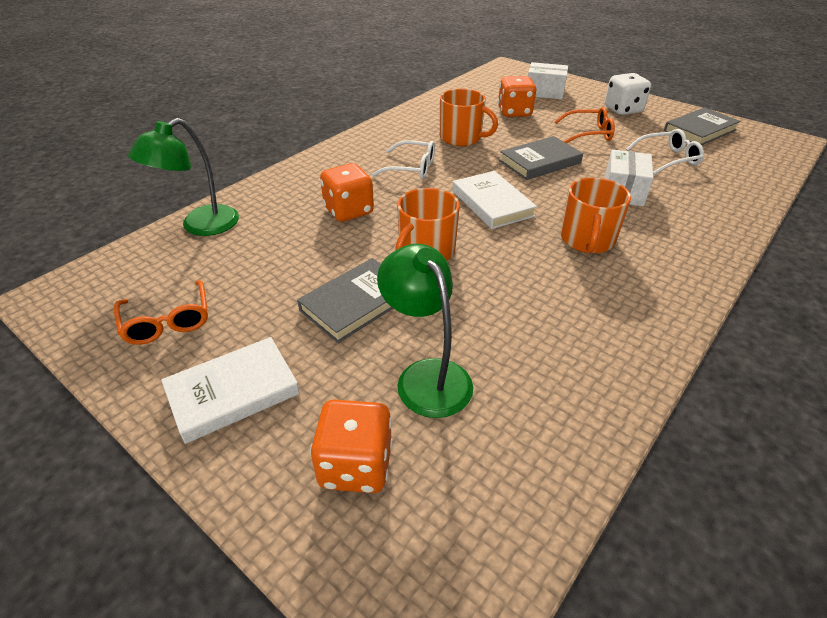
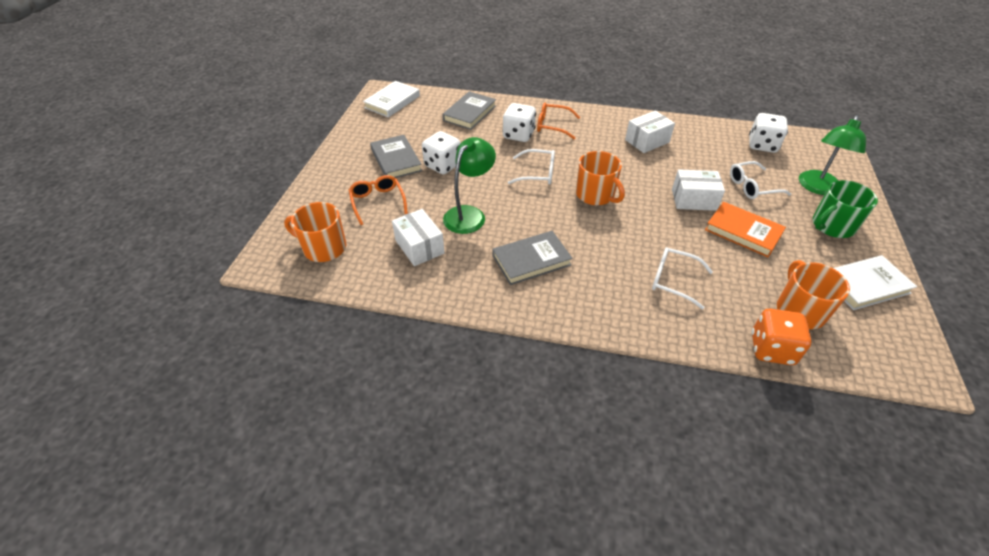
green mug: 0 -> 1
orange book: 0 -> 1
orange dice: 3 -> 1
white box: 2 -> 3
white dice: 1 -> 3
white glasses: 2 -> 3

